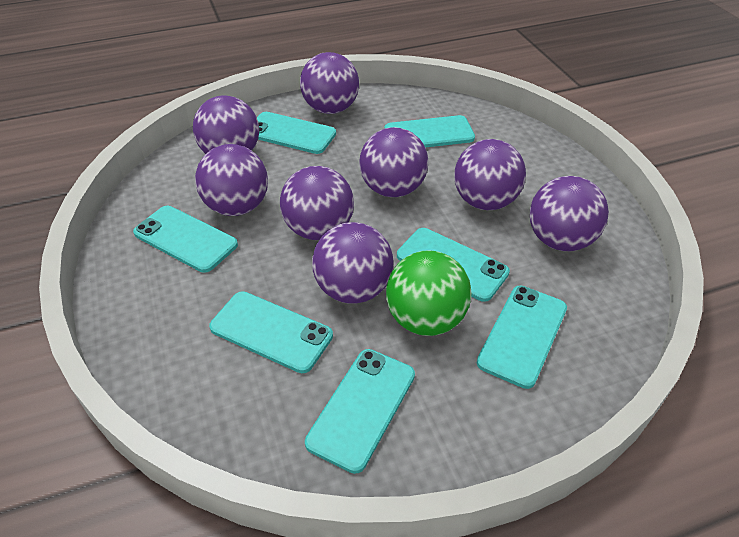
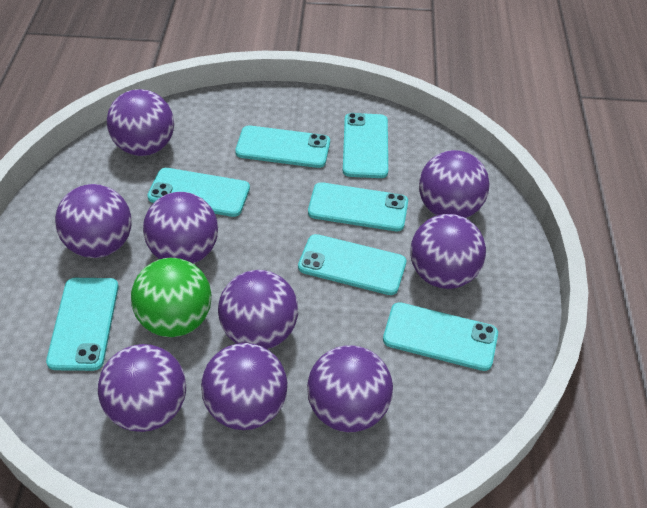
purple ball: 8 -> 9

